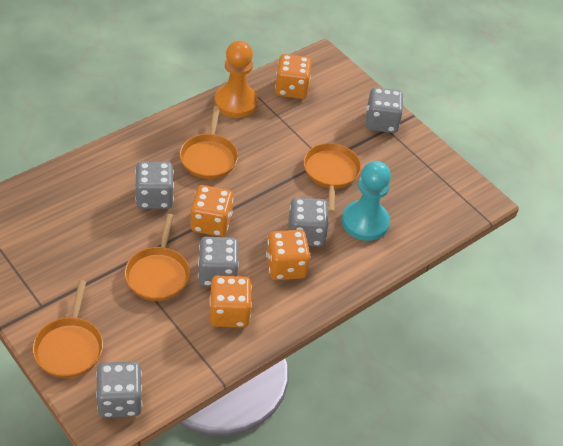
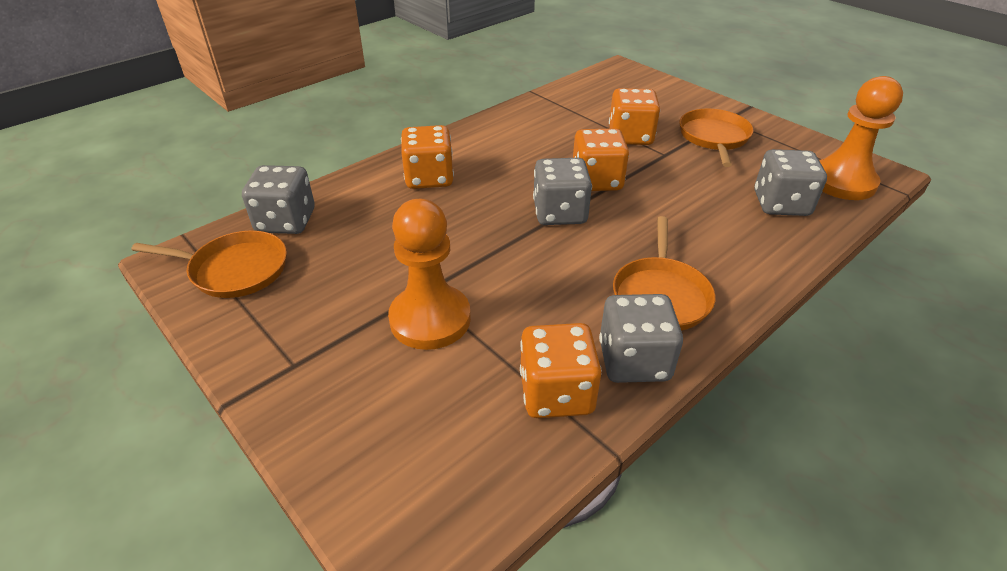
grey dice: 5 -> 4
orange pan: 4 -> 3
orange pawn: 1 -> 2
turquoise pawn: 1 -> 0

